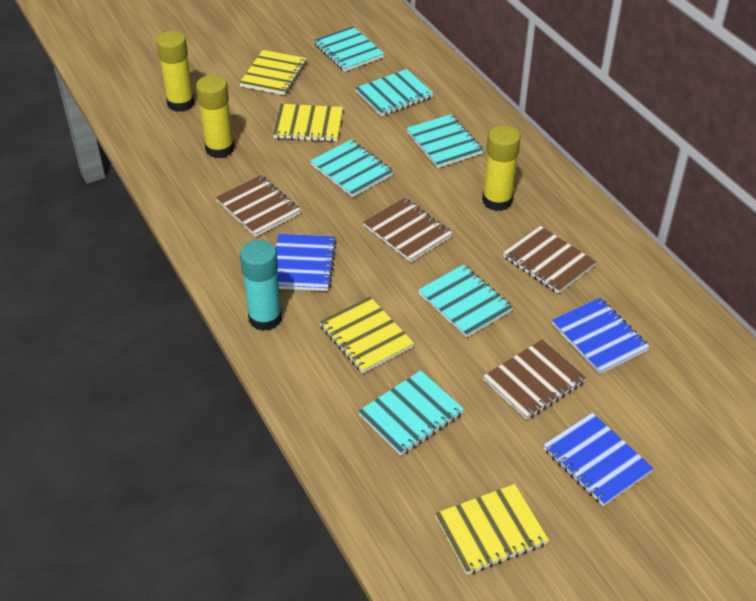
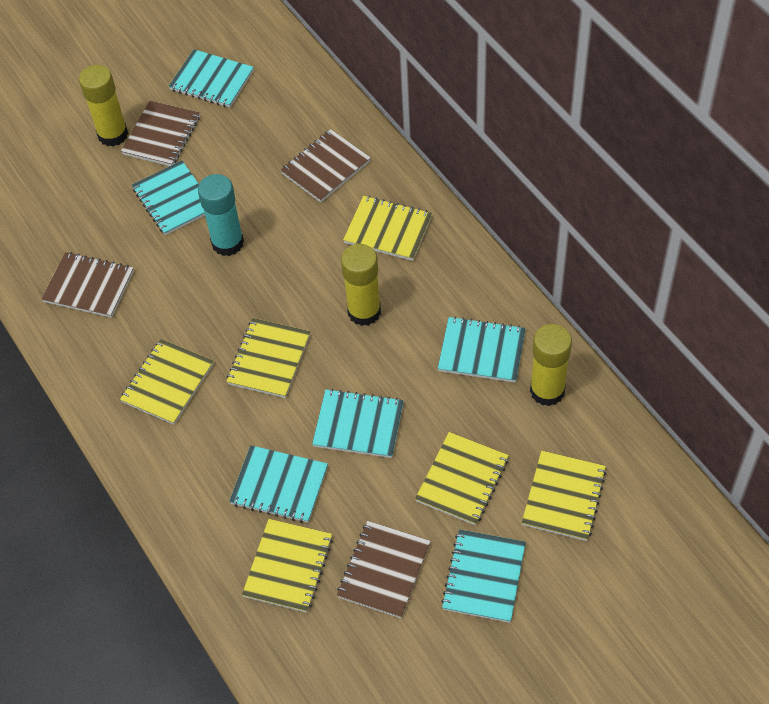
blue notebook: 3 -> 0
yellow notebook: 4 -> 6

